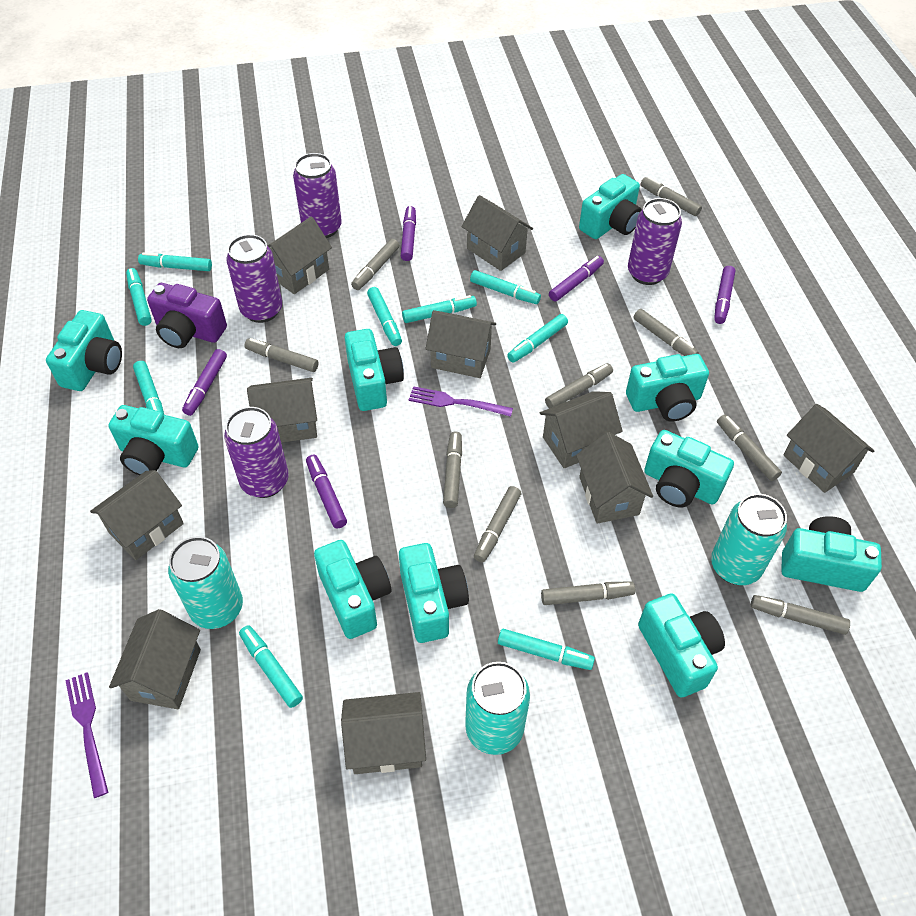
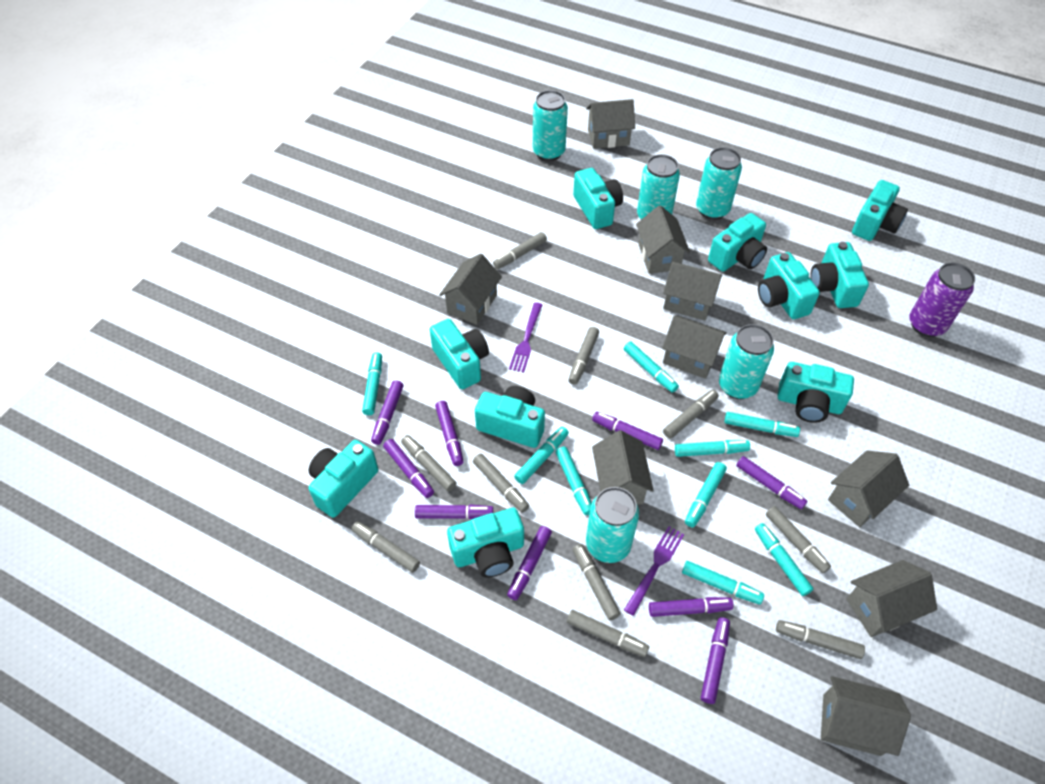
grey house: 10 -> 9
purple camera: 1 -> 0
purple can: 4 -> 1
purple marker: 5 -> 9
turquoise can: 3 -> 5

